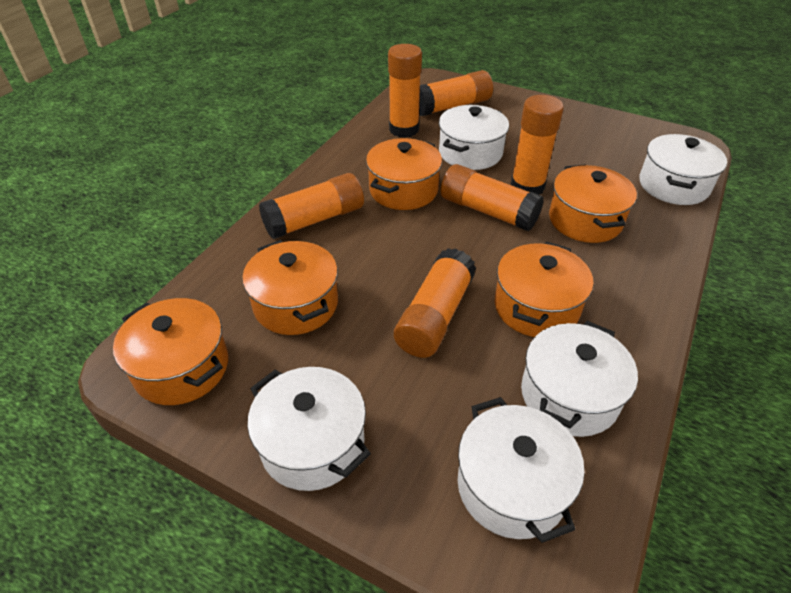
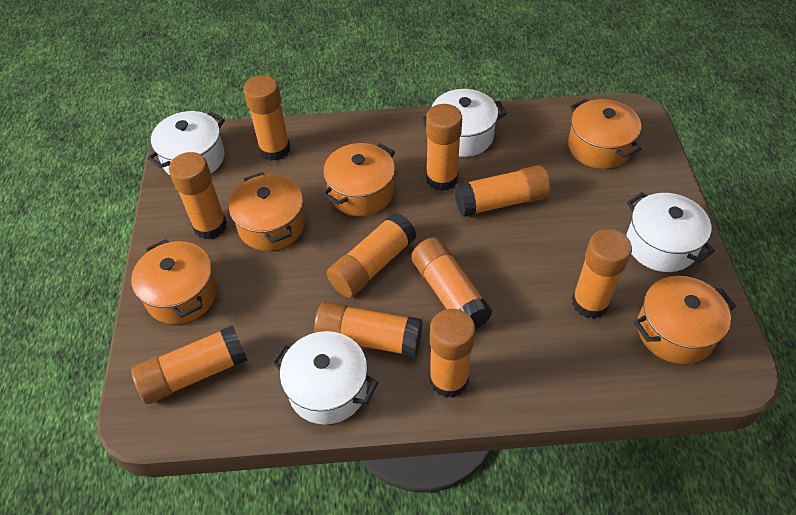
orange glue stick: 6 -> 10
white pot: 5 -> 4

